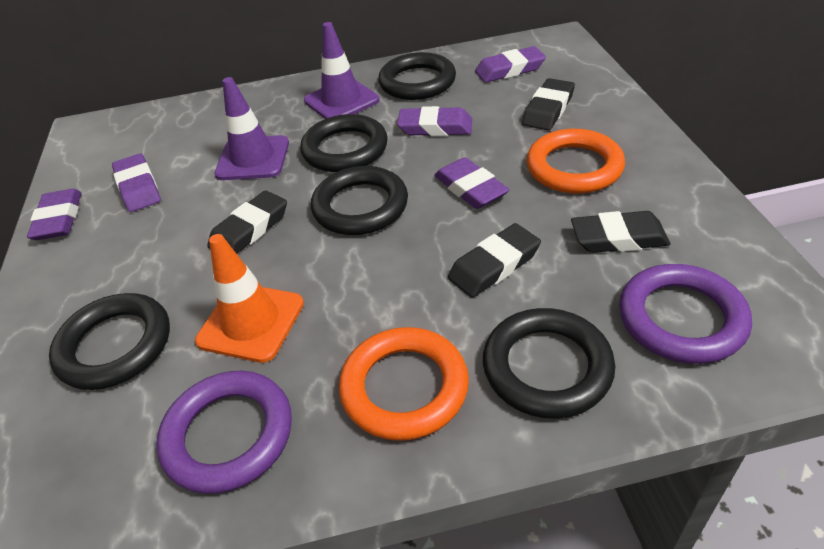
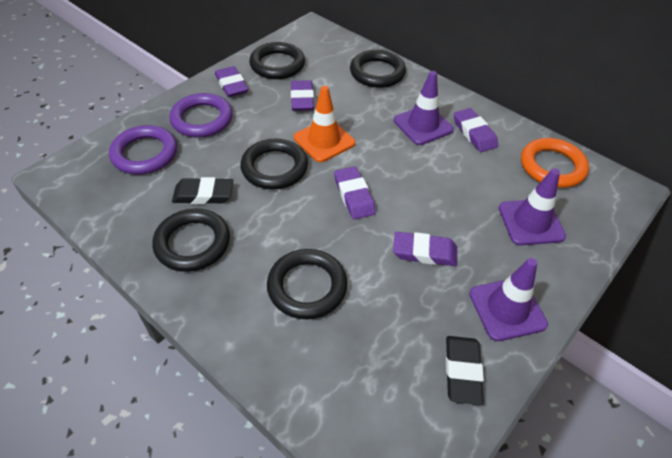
black eraser: 4 -> 2
orange ring: 2 -> 1
purple traffic cone: 2 -> 3

